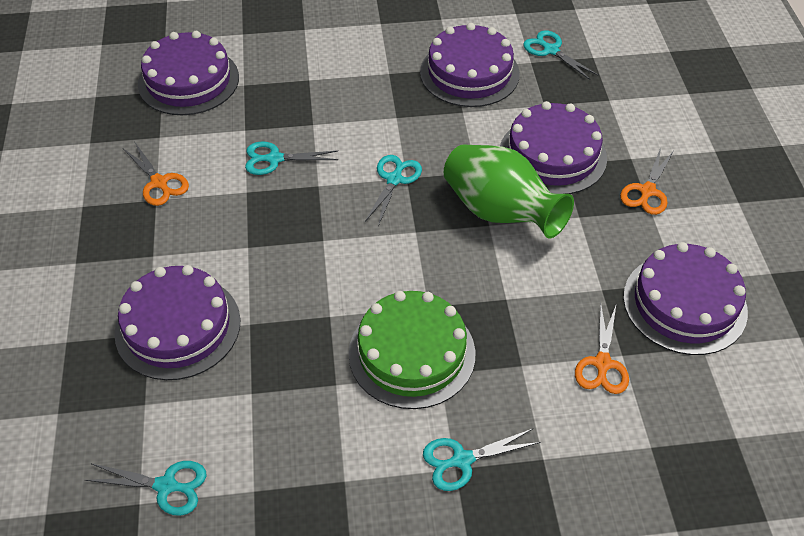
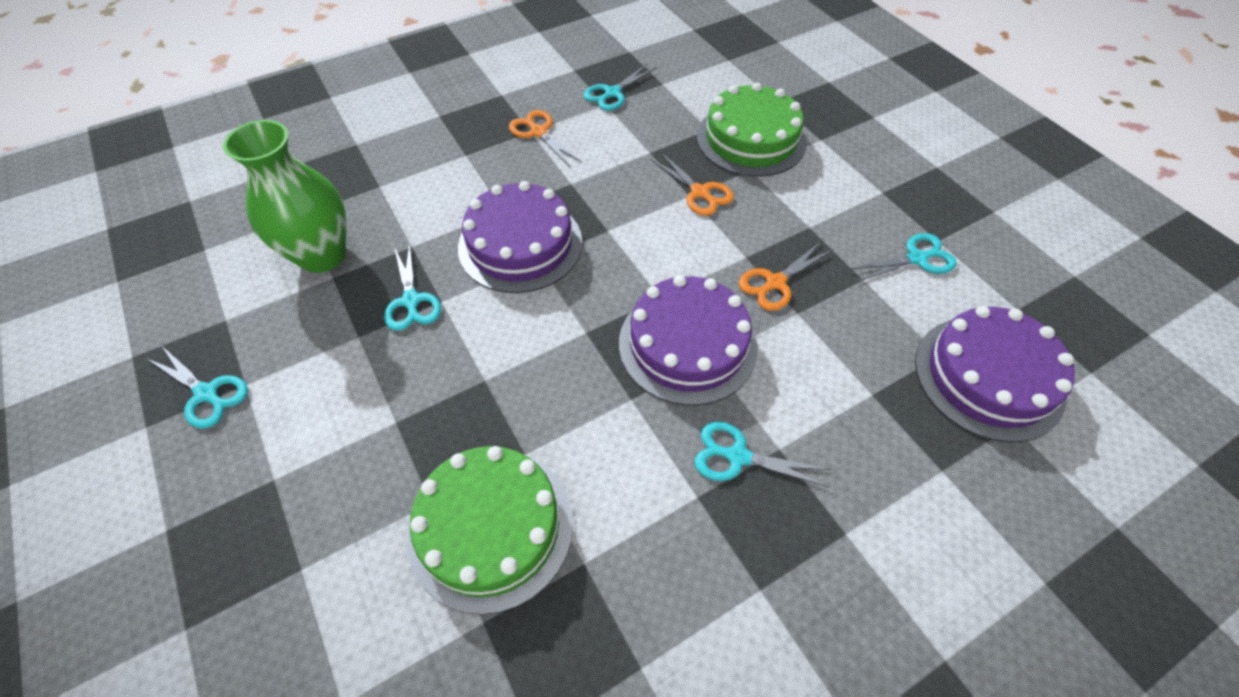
green cake: 1 -> 2
purple cake: 5 -> 3

